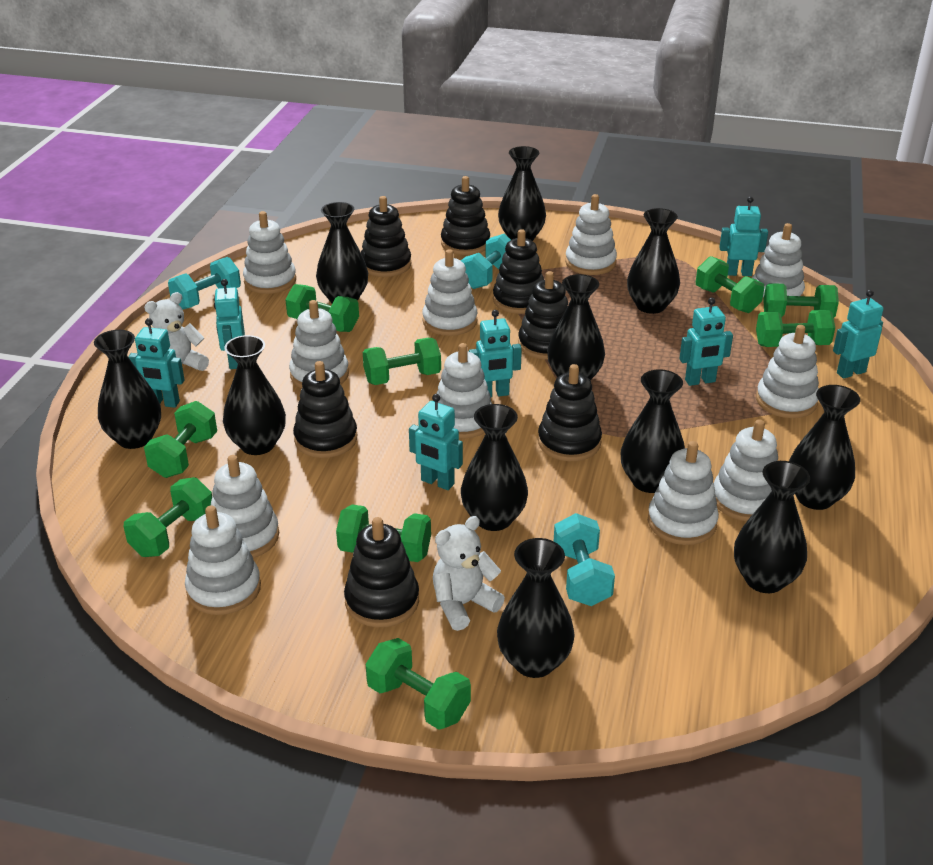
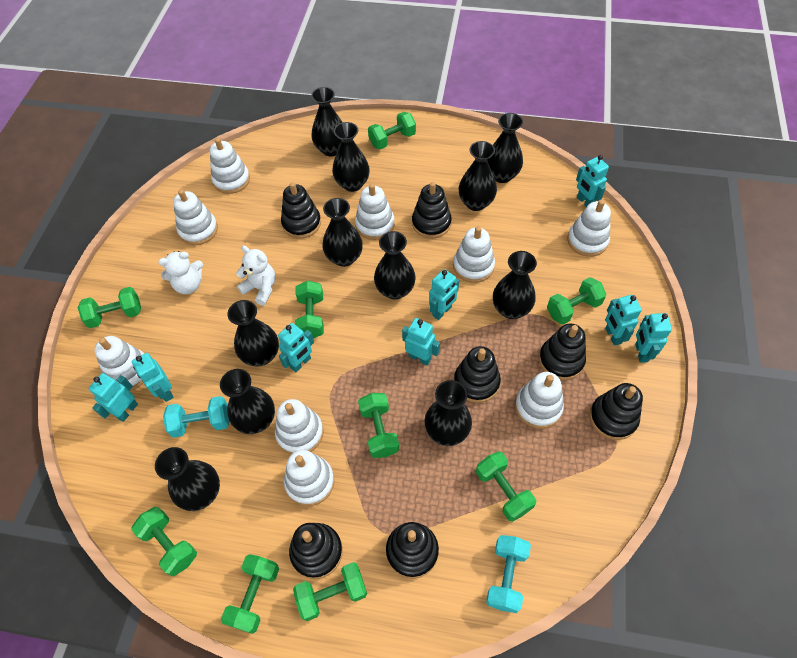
turquoise dumbbell: 3 -> 2
turquoise robot: 7 -> 8
white stacking toy: 11 -> 9

